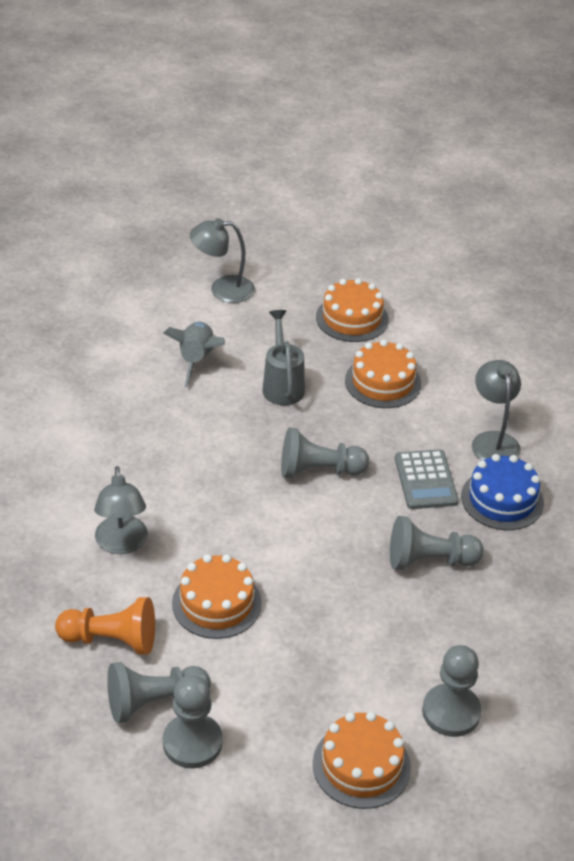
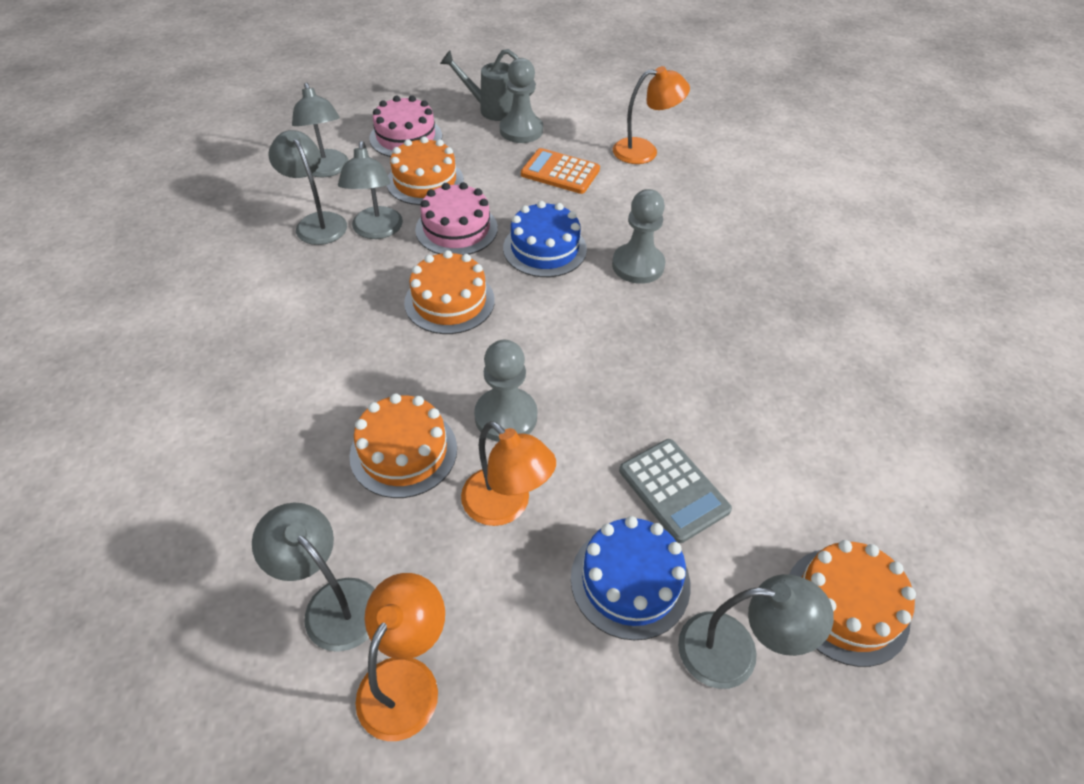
blue cake: 1 -> 2
grey lamp: 3 -> 5
grey pawn: 5 -> 3
grey rocket: 1 -> 0
orange calculator: 0 -> 1
orange lamp: 0 -> 3
orange pawn: 1 -> 0
pink cake: 0 -> 2

